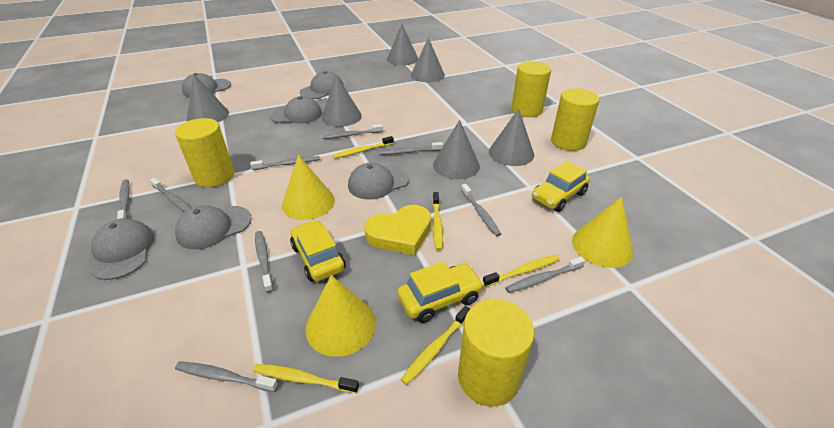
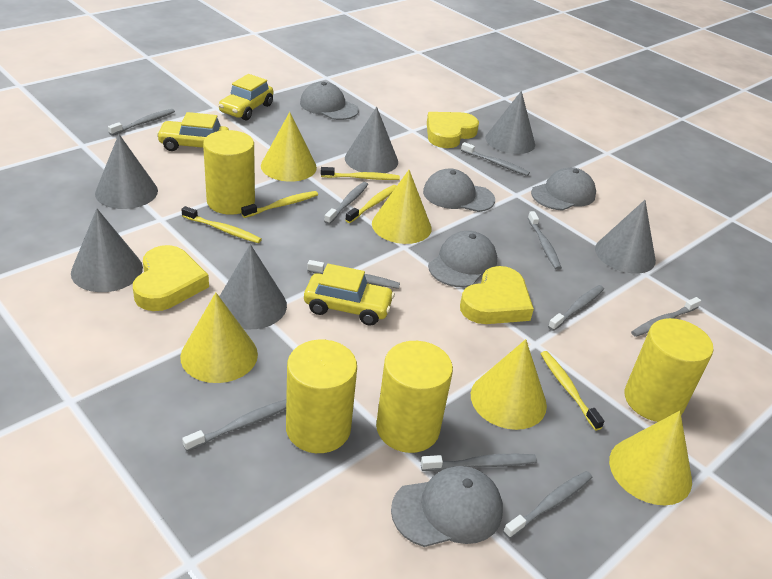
grey cap: 6 -> 5
grey toothbrush: 9 -> 10
yellow cone: 3 -> 5
yellow heart: 1 -> 3

